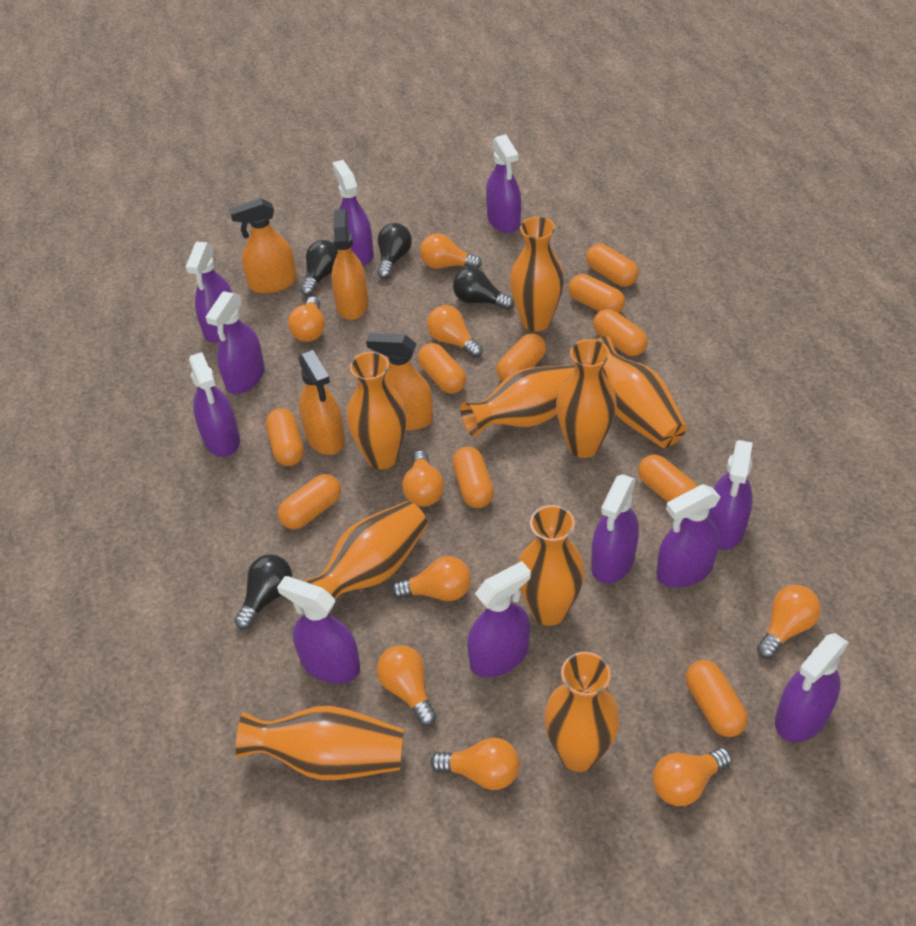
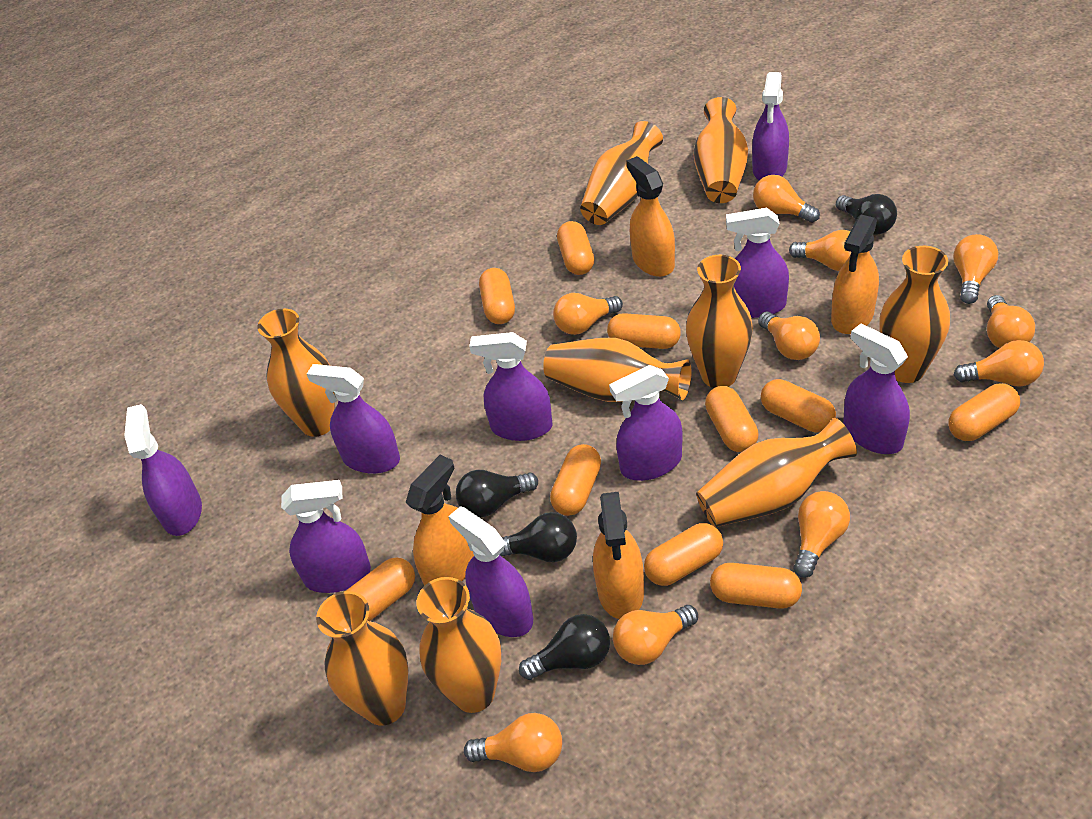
orange light bulb: 9 -> 10
purple spray bottle: 11 -> 9

